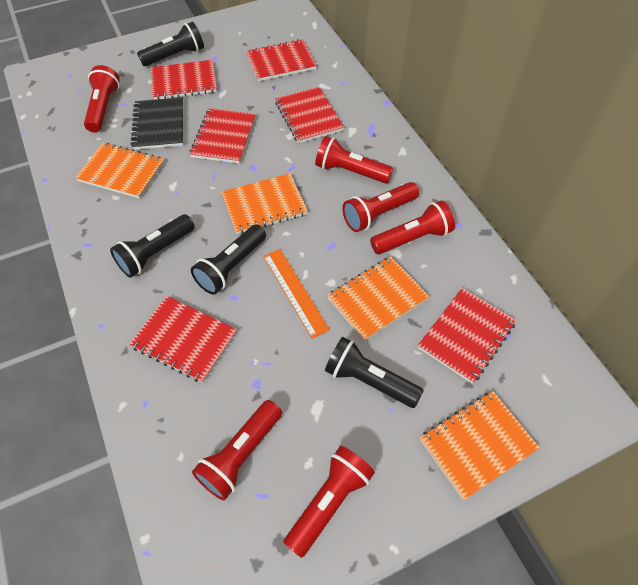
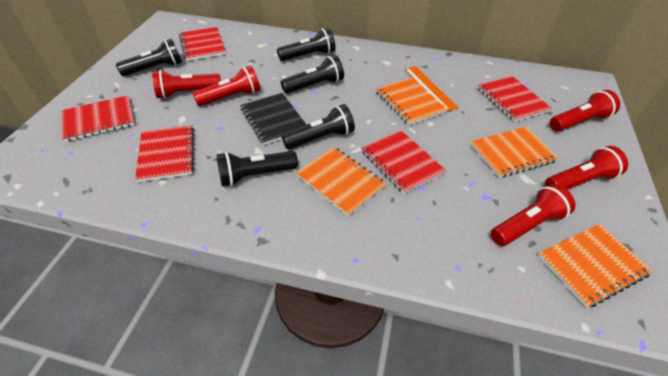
black flashlight: 4 -> 5
red flashlight: 6 -> 5
red notebook: 6 -> 5

